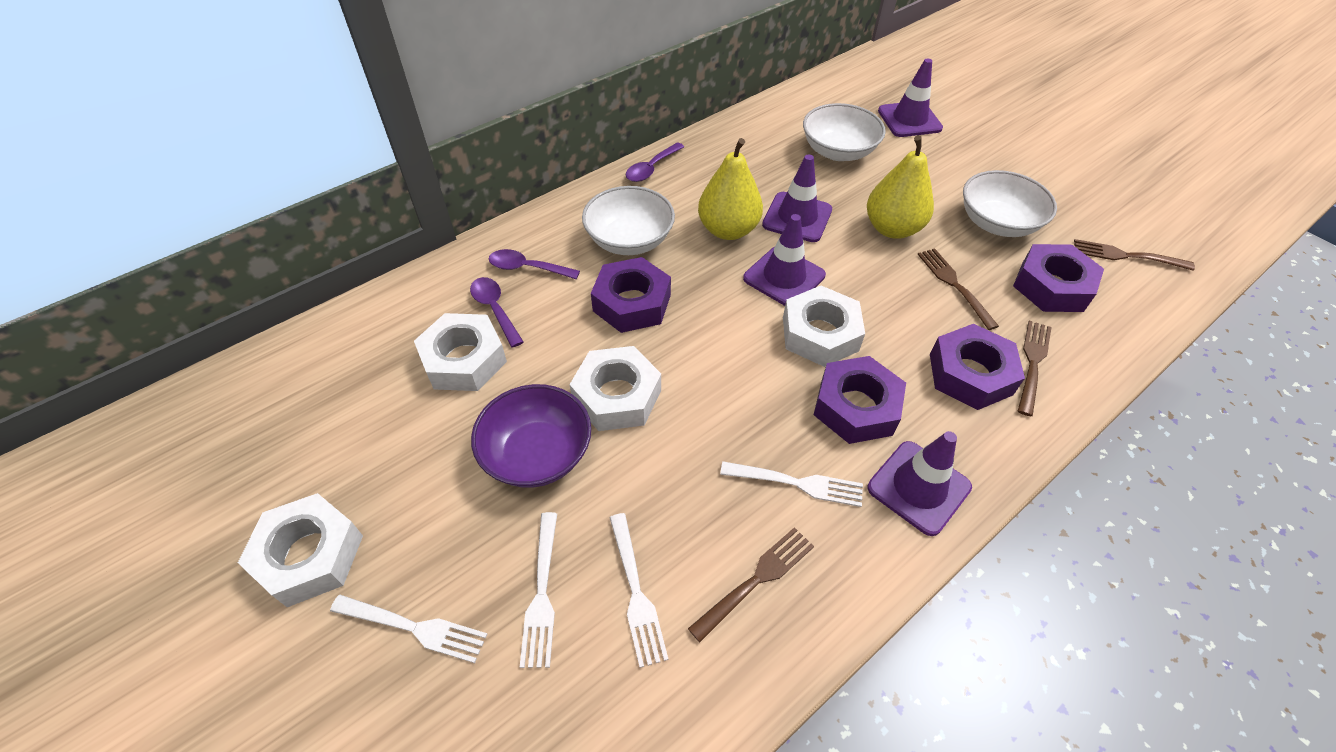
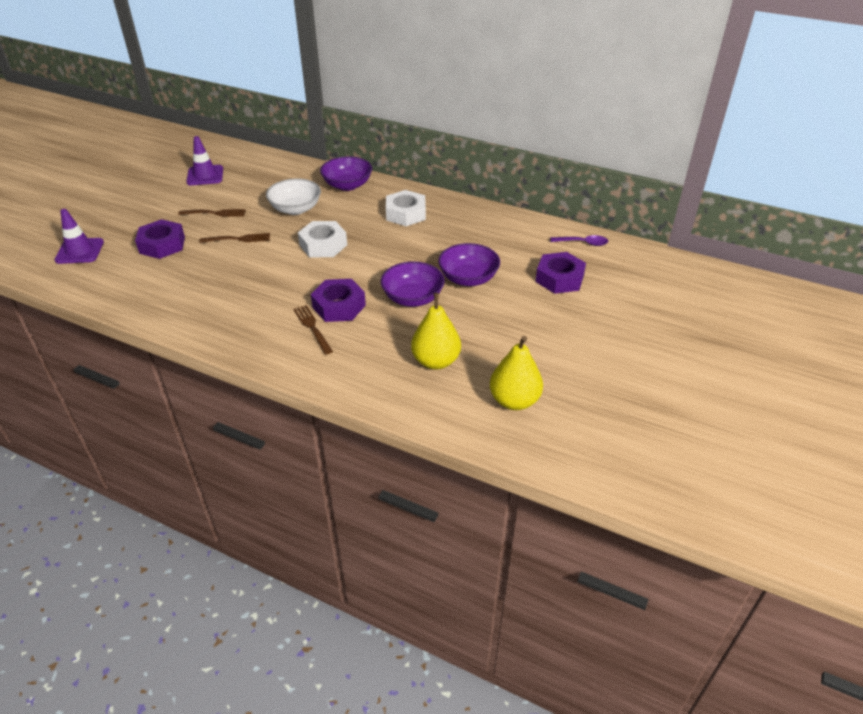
brown fork: 4 -> 3
purple bowl: 1 -> 3
purple nut: 4 -> 3
purple spoon: 3 -> 1
purple traffic cone: 4 -> 2
white bowl: 3 -> 1
white fork: 4 -> 0
white nut: 4 -> 2

